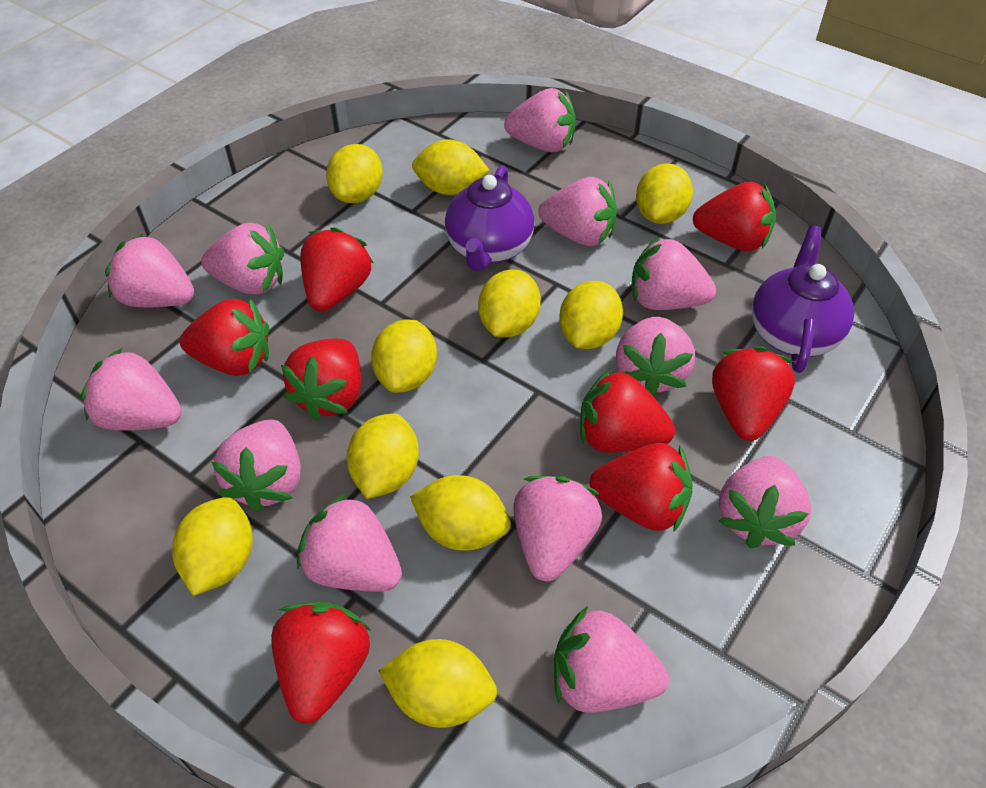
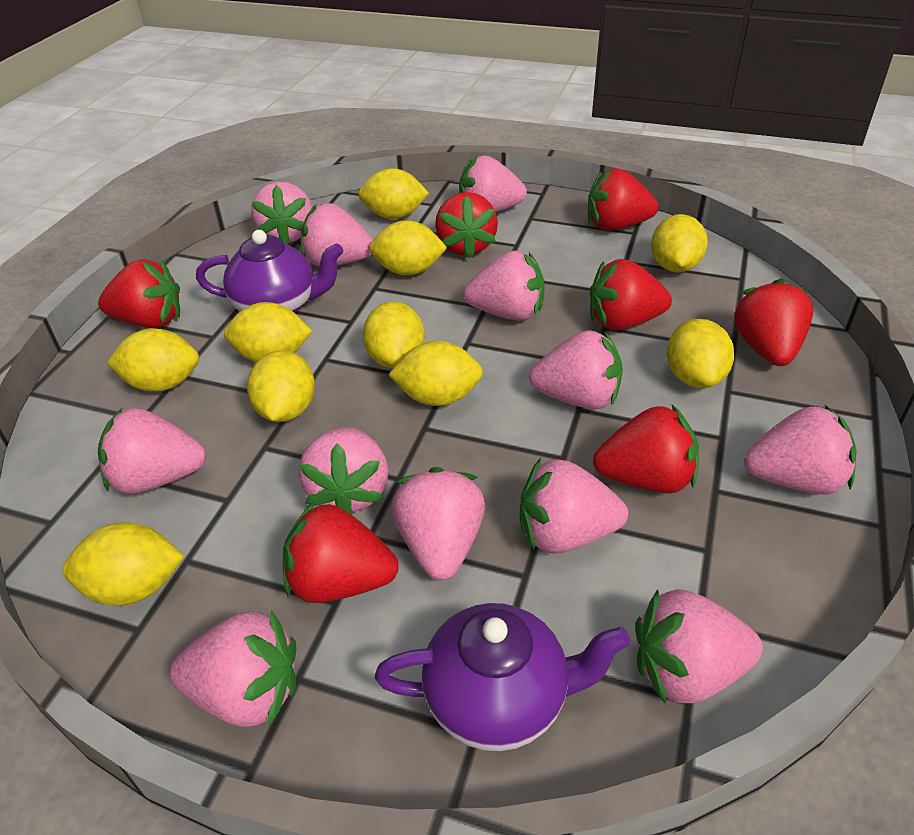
red strawberry: 8 -> 7

